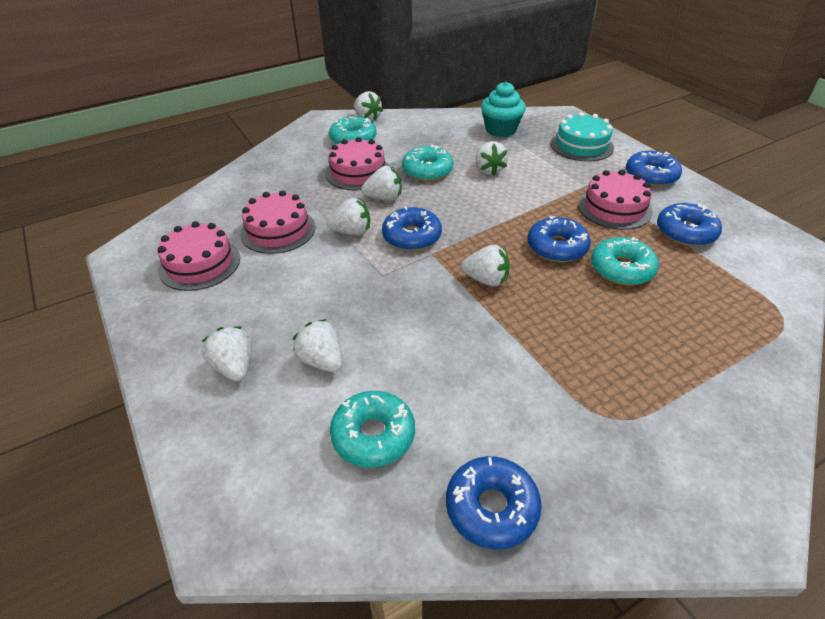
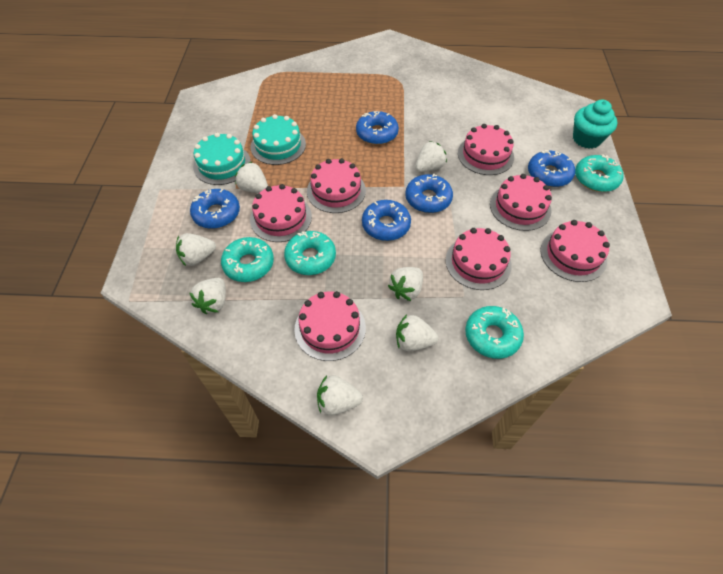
pink cake: 4 -> 7
turquoise cake: 1 -> 2

